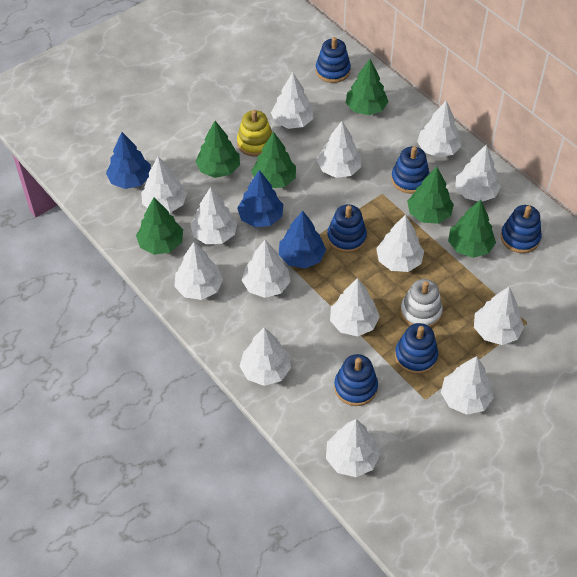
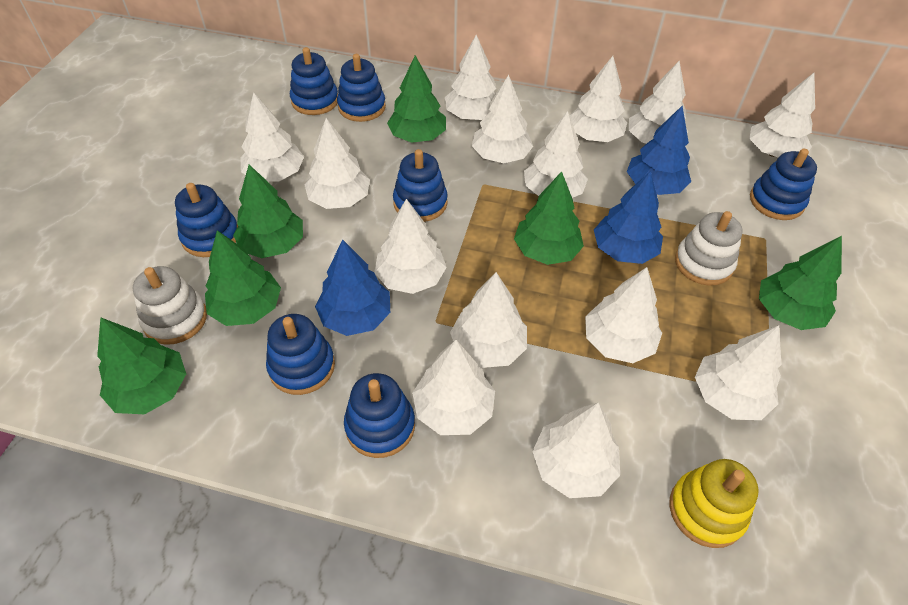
blue stacking toy: 6 -> 7
white stacking toy: 1 -> 2

